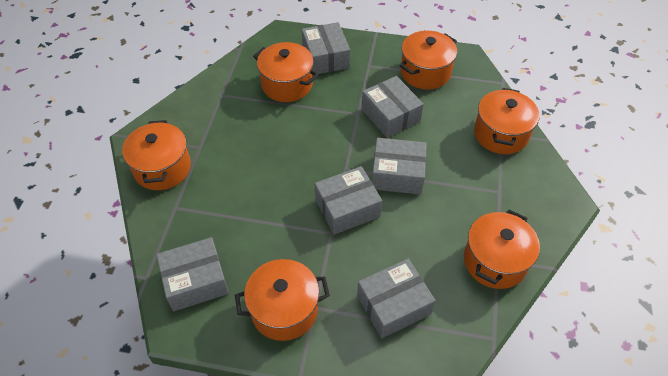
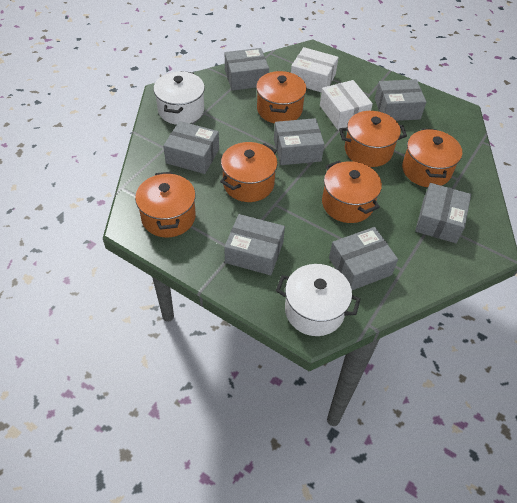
grey box: 6 -> 7
white box: 0 -> 2
white pot: 0 -> 2

